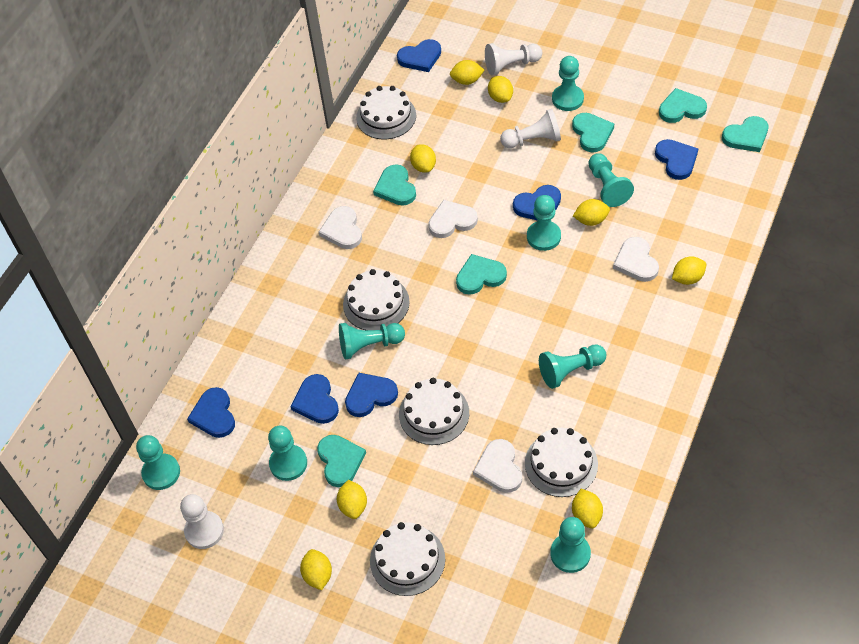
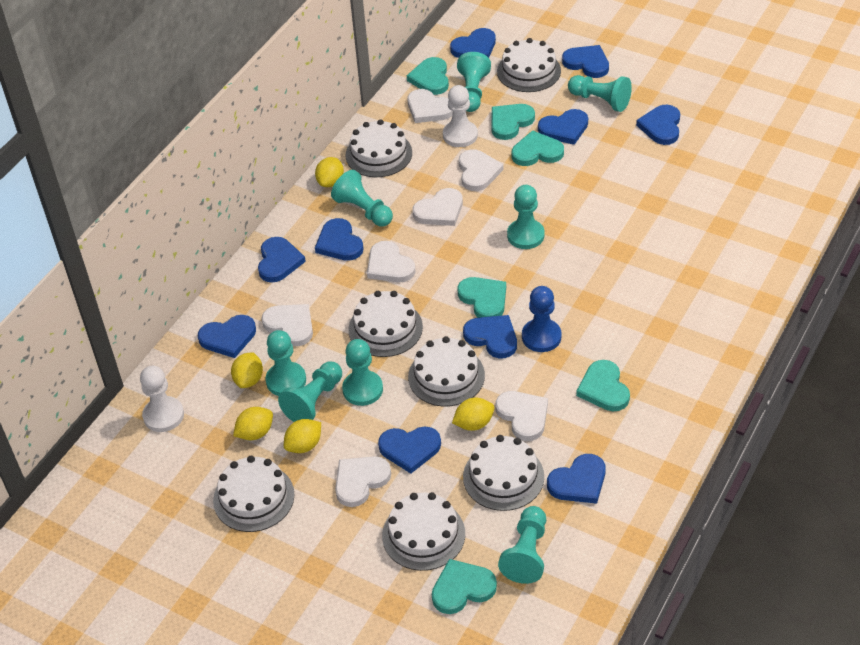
blue heart: 6 -> 10
blue pawn: 0 -> 1
white cake: 5 -> 7
white heart: 4 -> 7
white pawn: 3 -> 2
yellow lemon: 8 -> 5

